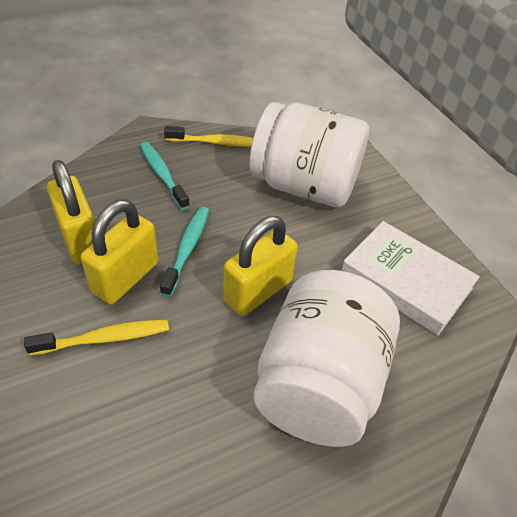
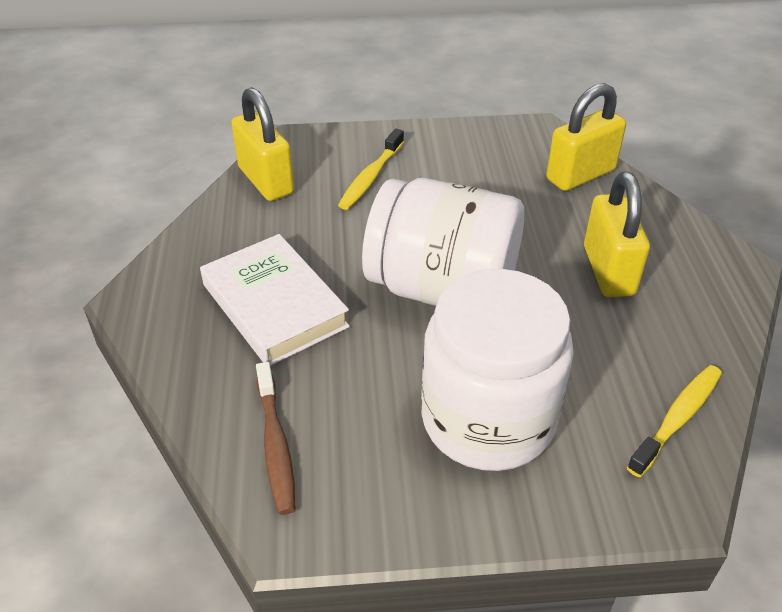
brown toothbrush: 0 -> 1
turquoise toothbrush: 2 -> 0

